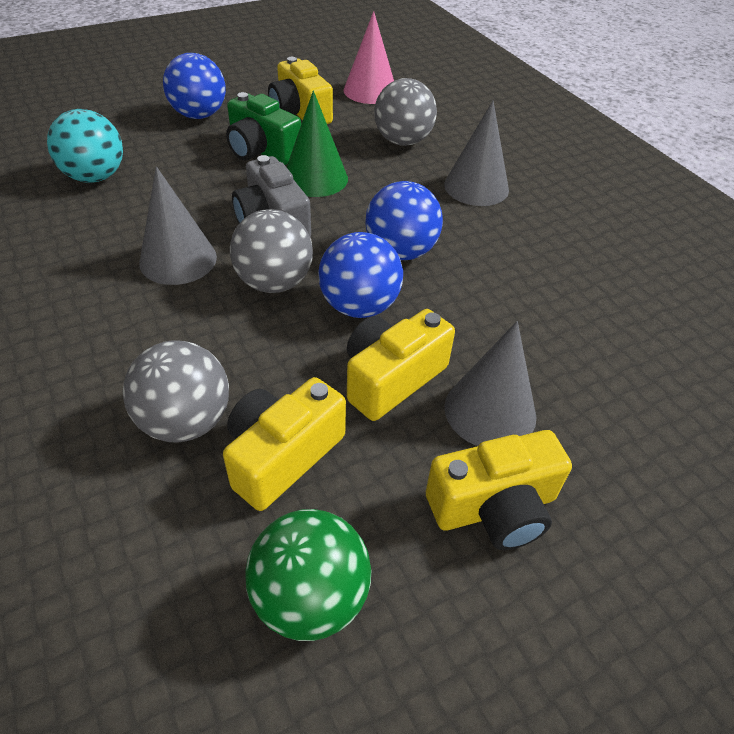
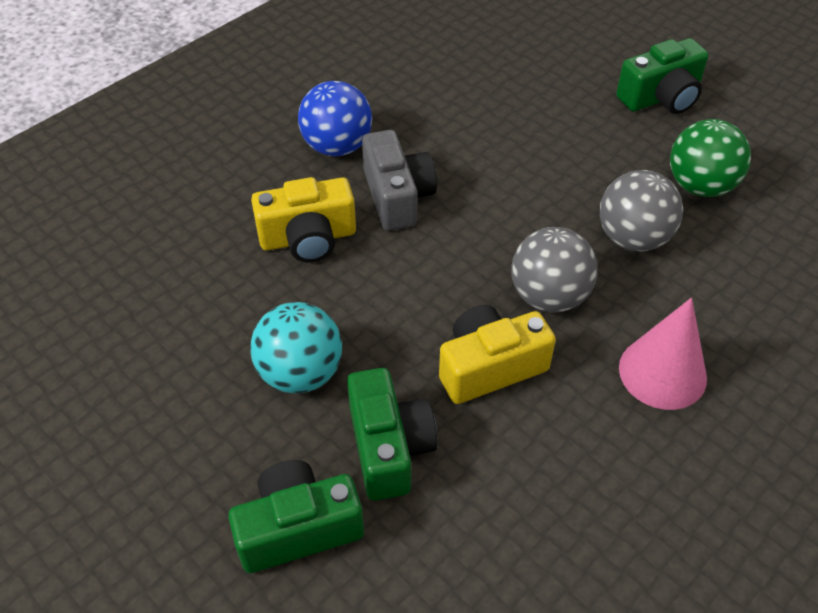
blue ball: 3 -> 1
green camera: 1 -> 3
green cone: 1 -> 0
grey ball: 3 -> 2
grey cone: 3 -> 0
yellow camera: 4 -> 2

